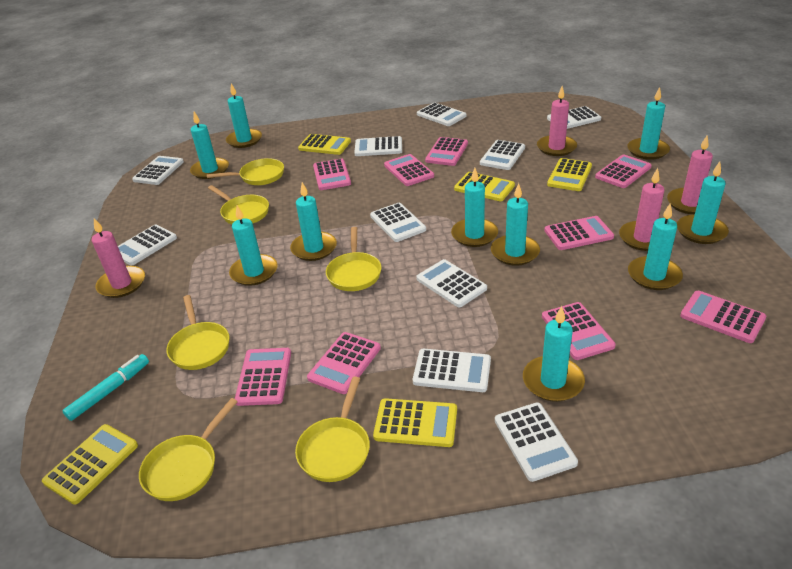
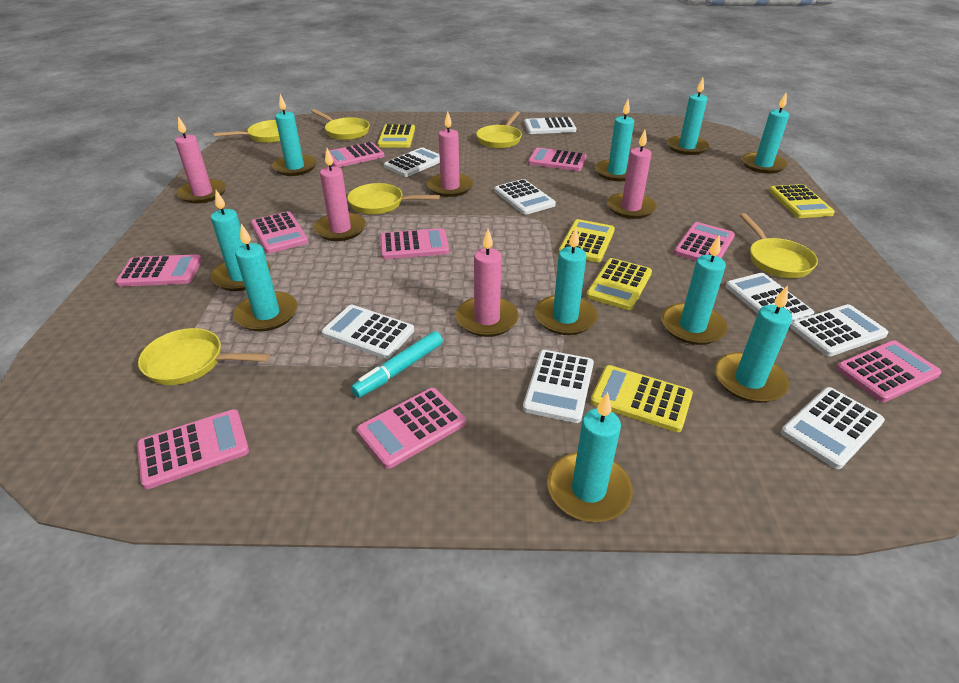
pink candle: 4 -> 5
white calculator: 10 -> 8

